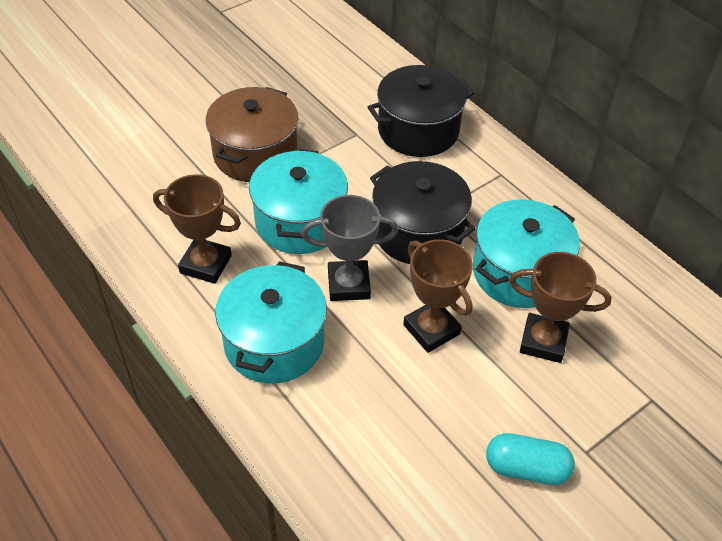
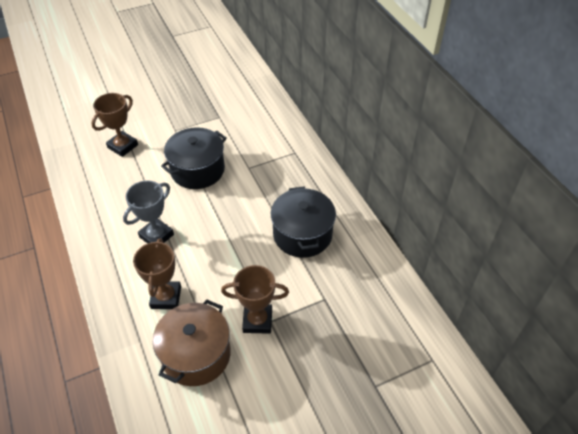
turquoise capsule: 1 -> 0
turquoise pot: 3 -> 0

